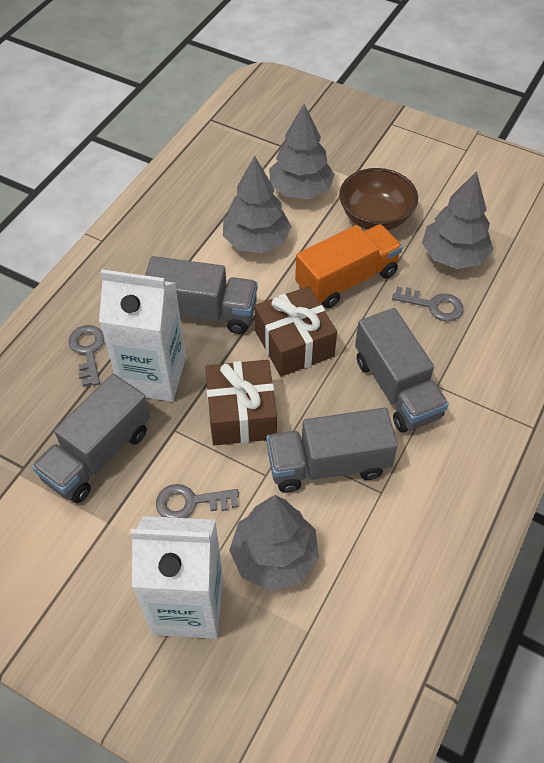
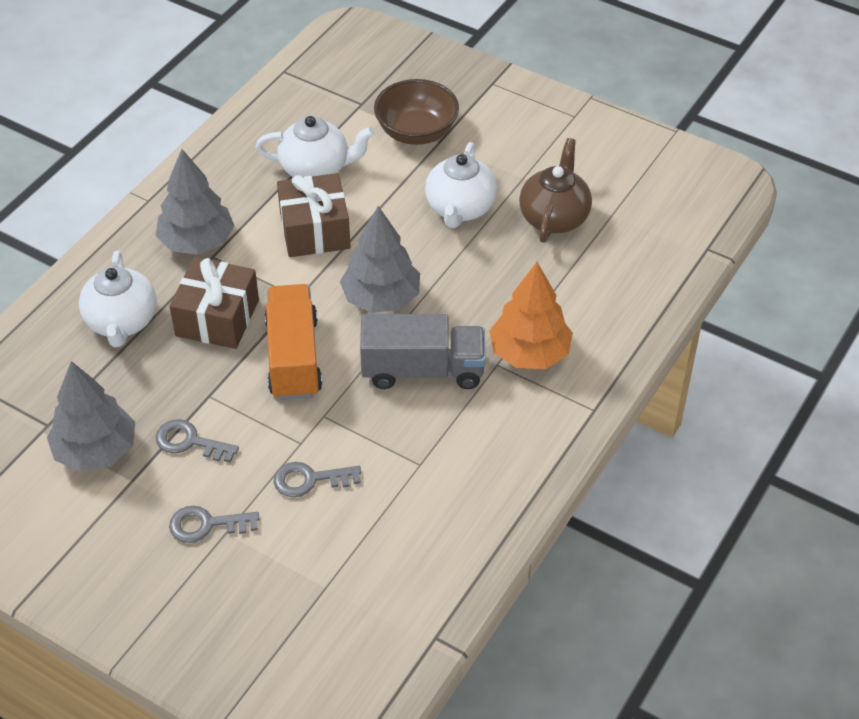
brown teapot: 0 -> 1
grey tree: 4 -> 3
grey truck: 4 -> 1
orange tree: 0 -> 1
white carton: 2 -> 0
white teapot: 0 -> 3

